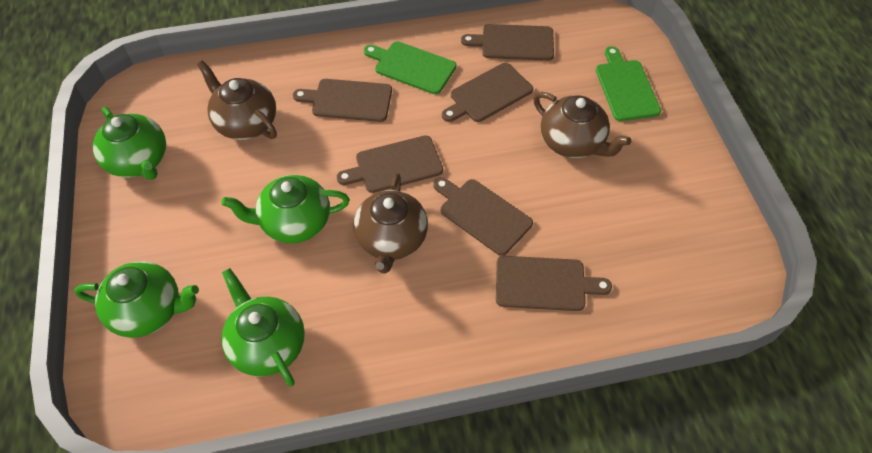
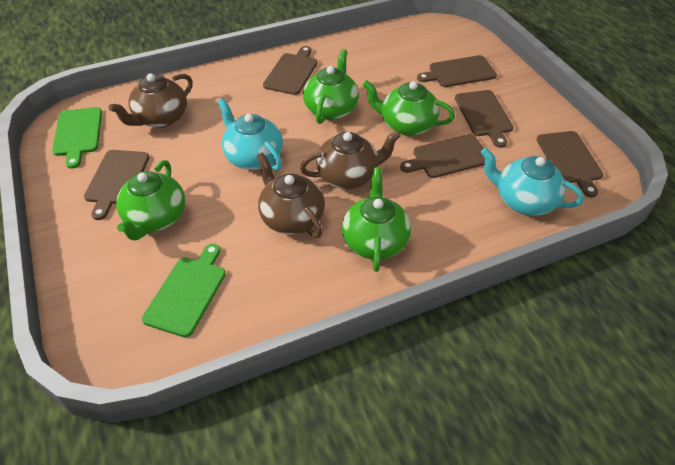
turquoise teapot: 0 -> 2

